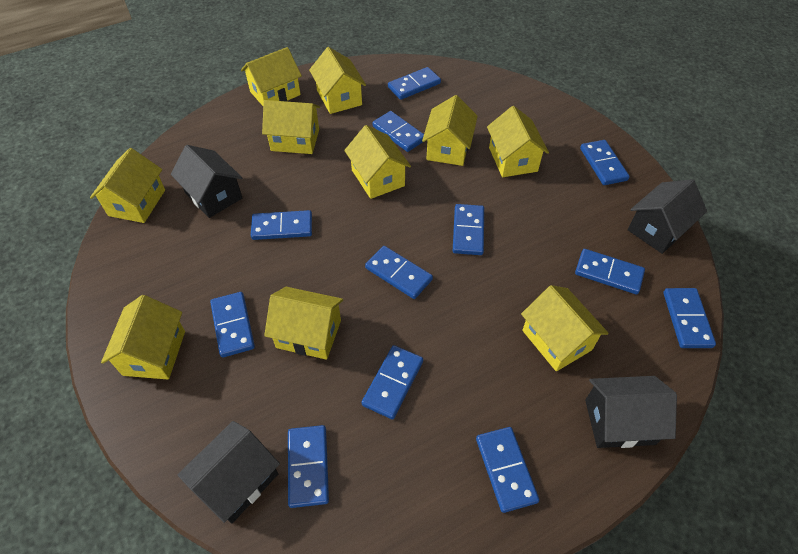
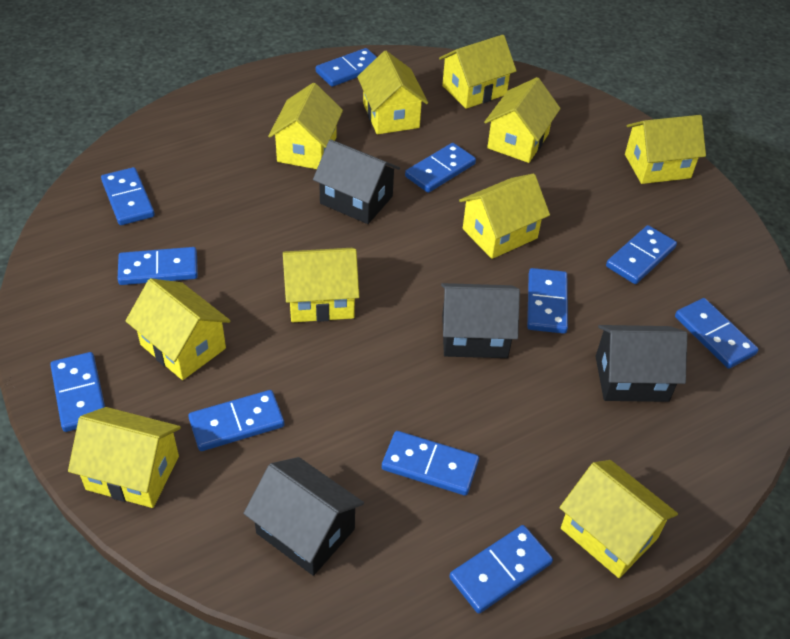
blue domino: 12 -> 11

